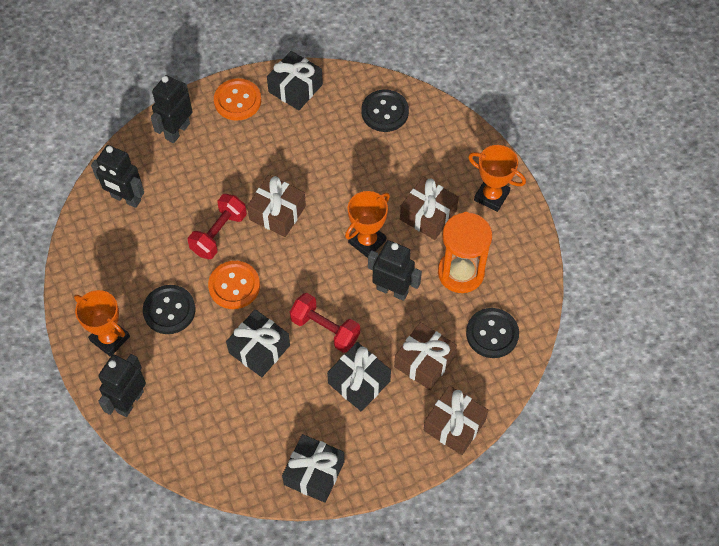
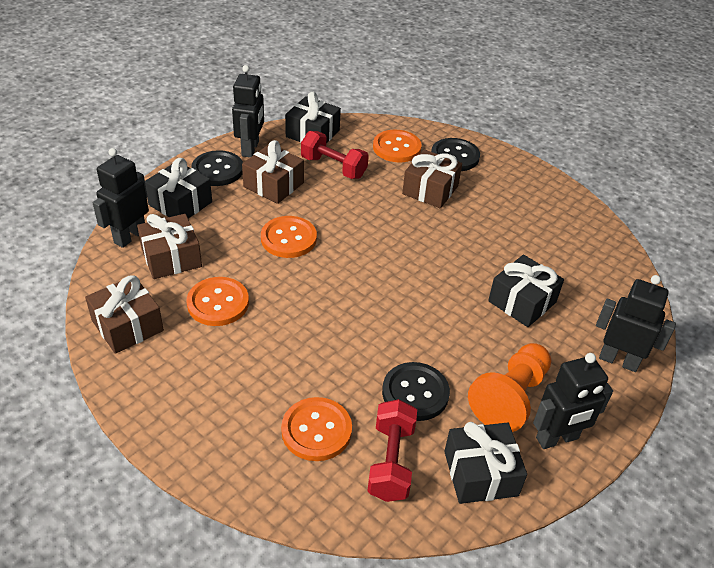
orange button: 2 -> 4
orange hourglass: 1 -> 0
orange pawn: 0 -> 1
orange trophy: 3 -> 0

